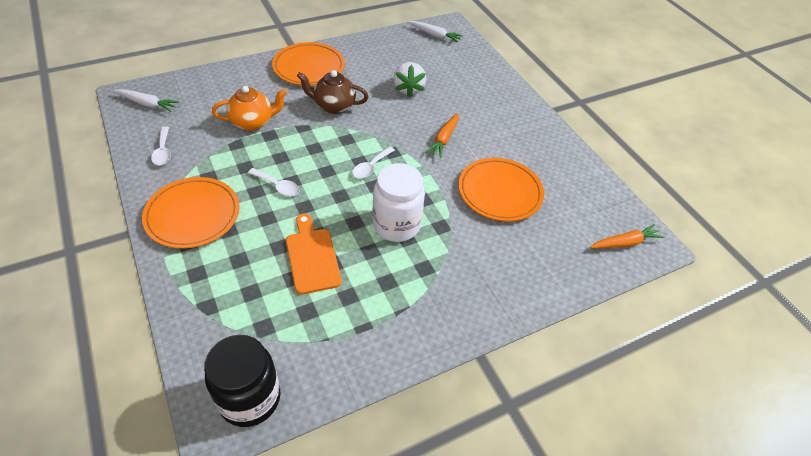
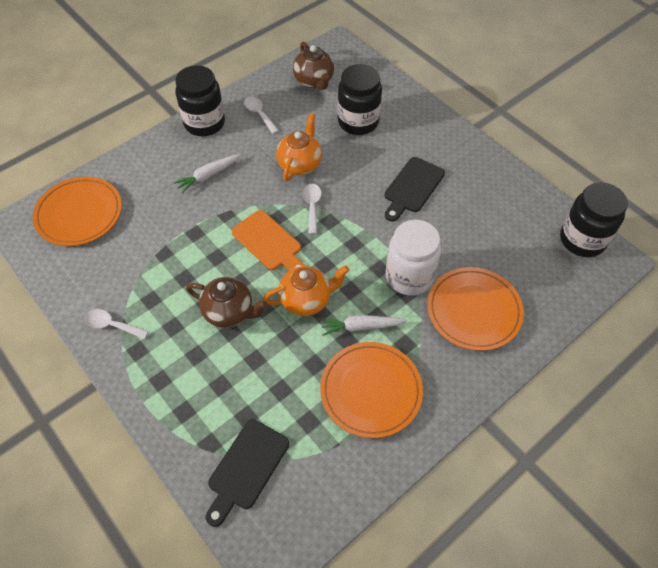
black cutting board: 0 -> 2
black jar: 1 -> 3
brown teapot: 1 -> 2
orange carrot: 2 -> 0
orange teapot: 1 -> 2
white strawberry: 1 -> 0

